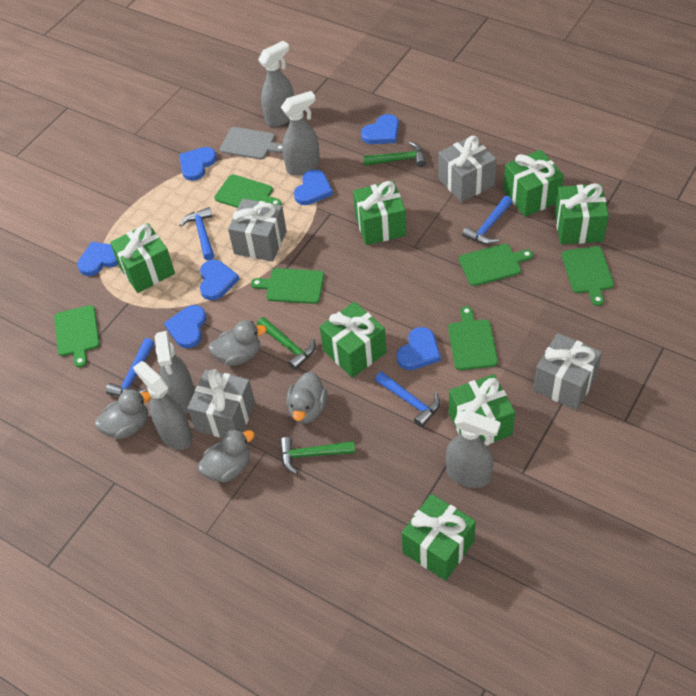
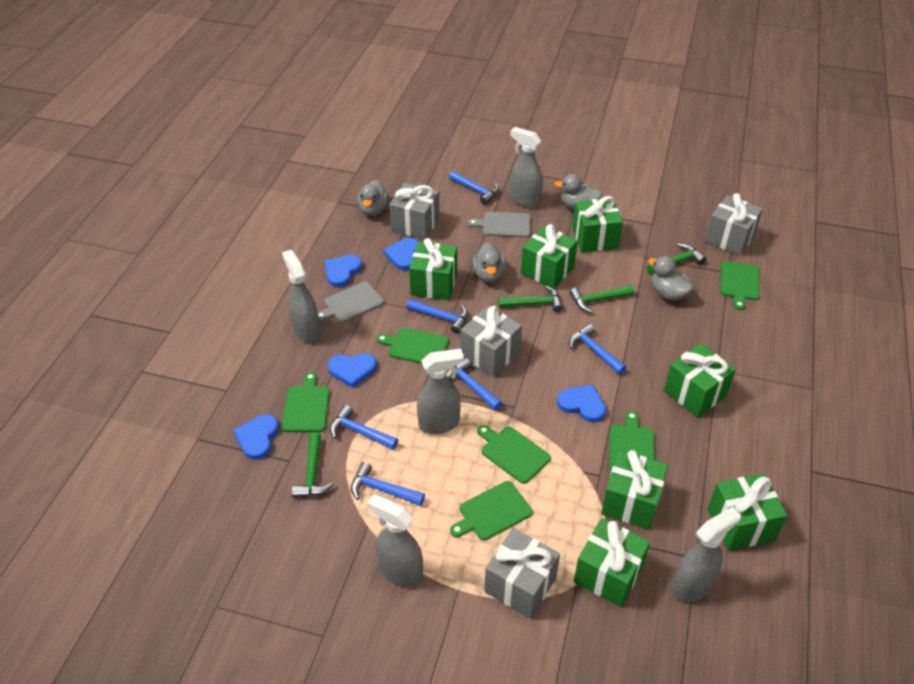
blue hammer: 4 -> 6
blue heart: 7 -> 5
green hammer: 3 -> 4
grey cutting board: 1 -> 2

